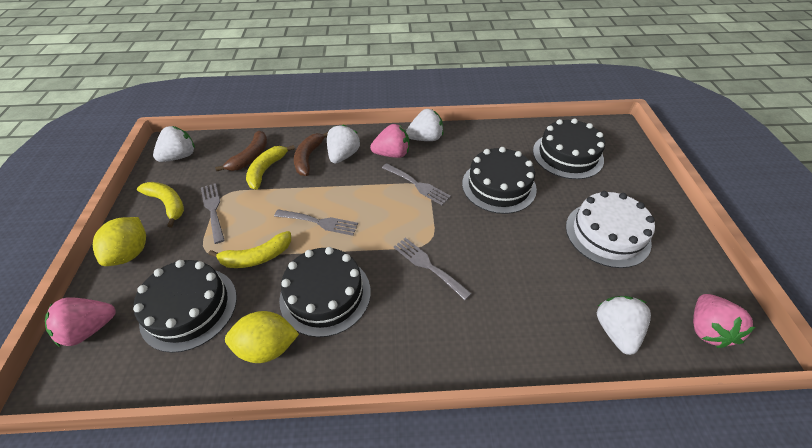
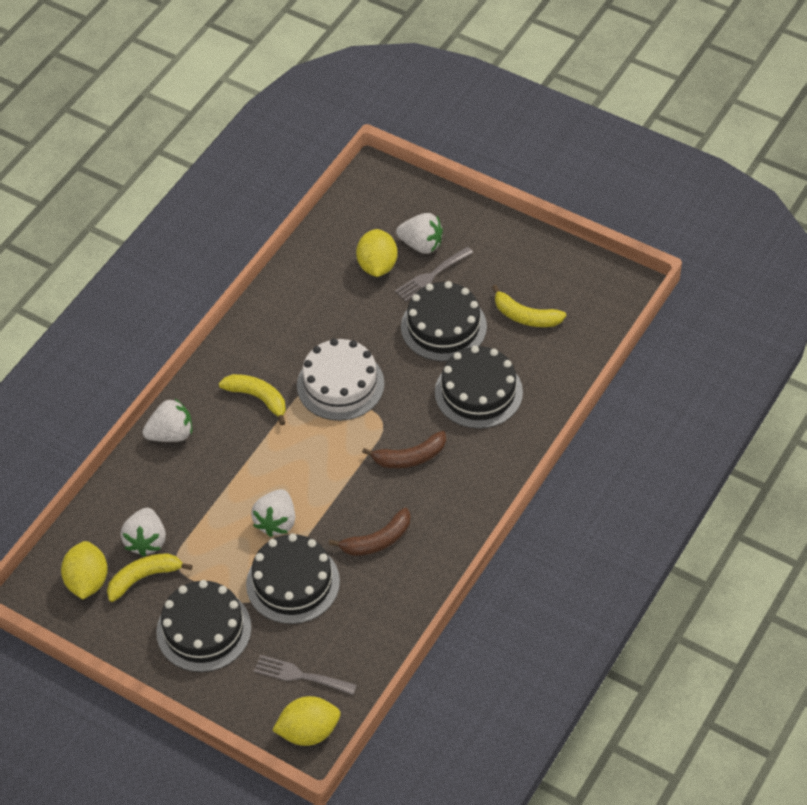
grey fork: 4 -> 2
pink strawberry: 3 -> 0
yellow lemon: 2 -> 3

